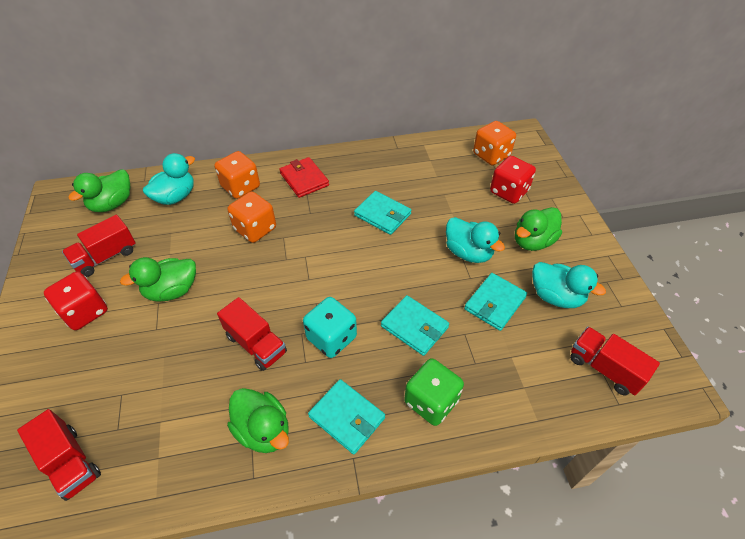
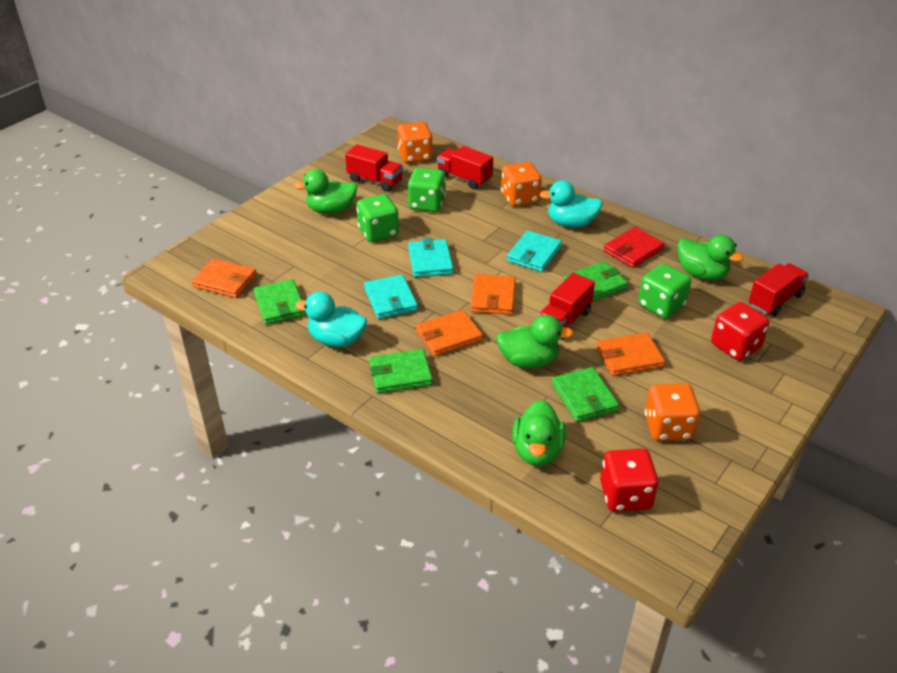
green dice: 1 -> 3
green wallet: 0 -> 4
orange wallet: 0 -> 4
turquoise dice: 1 -> 0
turquoise duck: 3 -> 2
turquoise wallet: 4 -> 3

